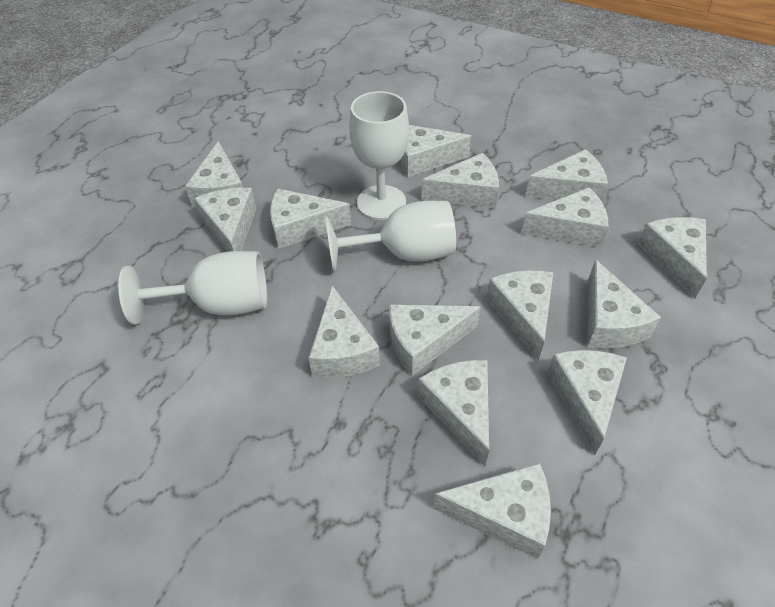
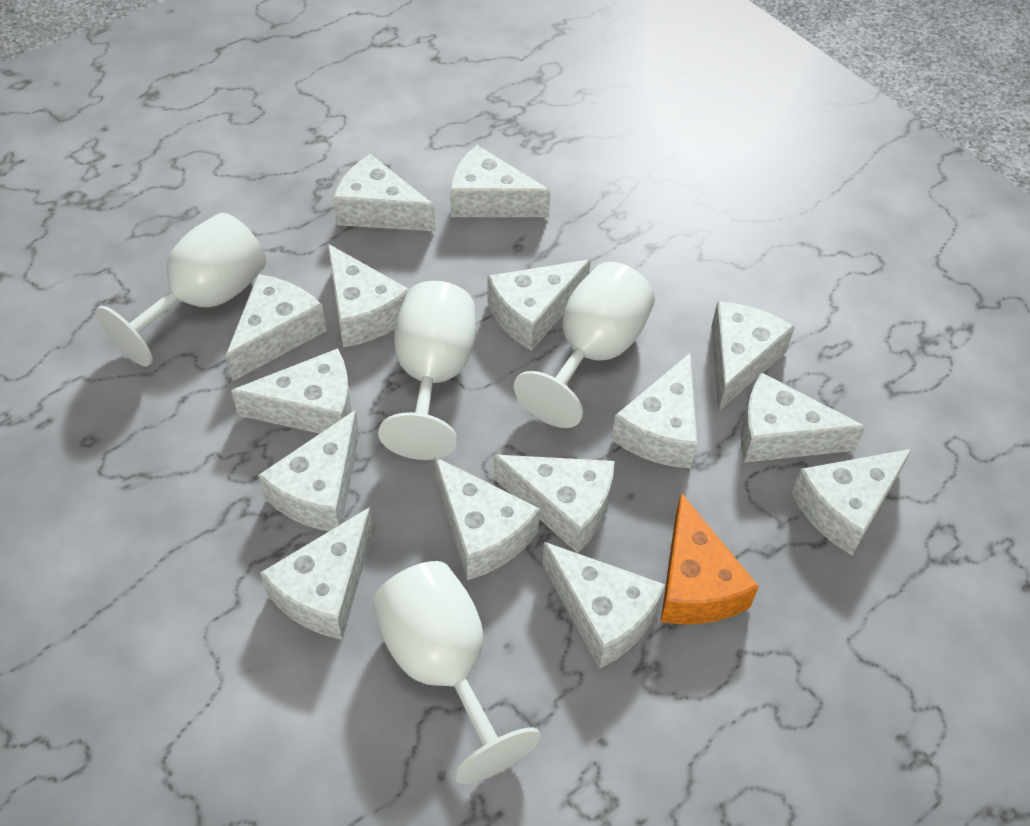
orange cheese: 0 -> 1
white goblet: 3 -> 4

